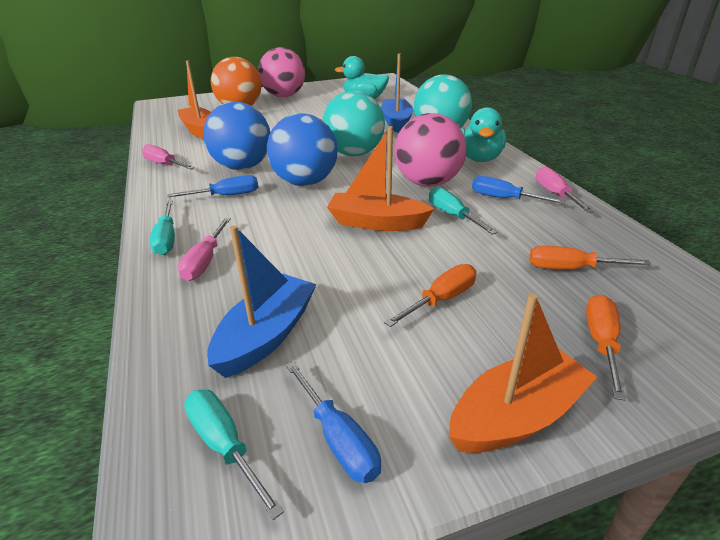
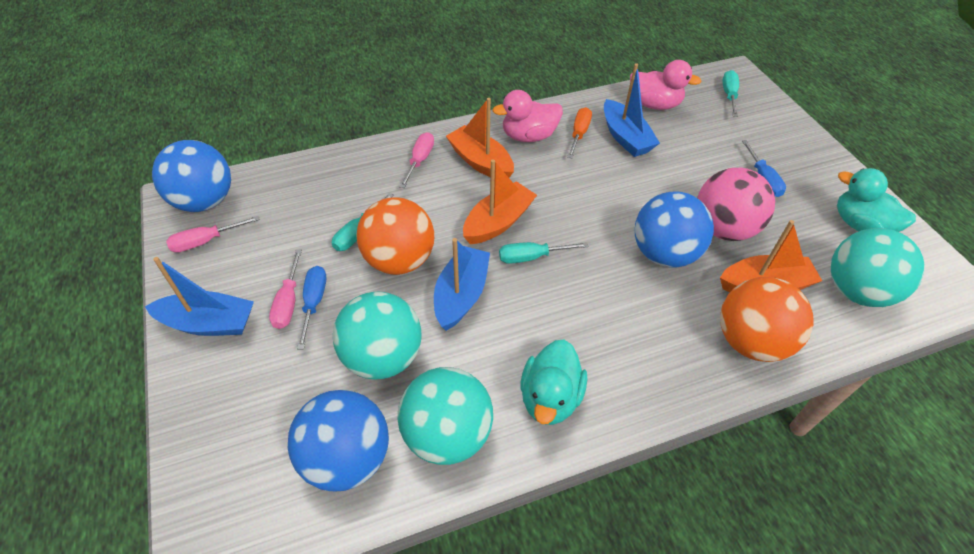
blue ball: 2 -> 3
blue boat: 2 -> 3
blue screwdriver: 3 -> 2
orange ball: 1 -> 2
orange screwdriver: 3 -> 1
pink ball: 2 -> 1
pink duck: 0 -> 2
turquoise ball: 2 -> 3

